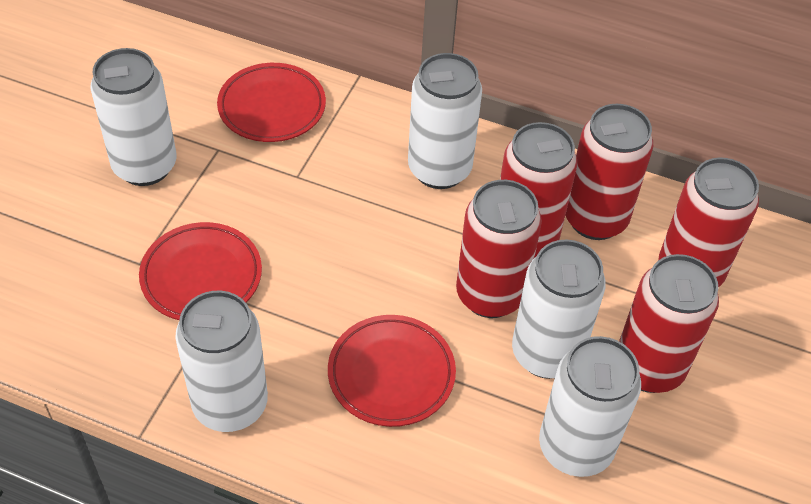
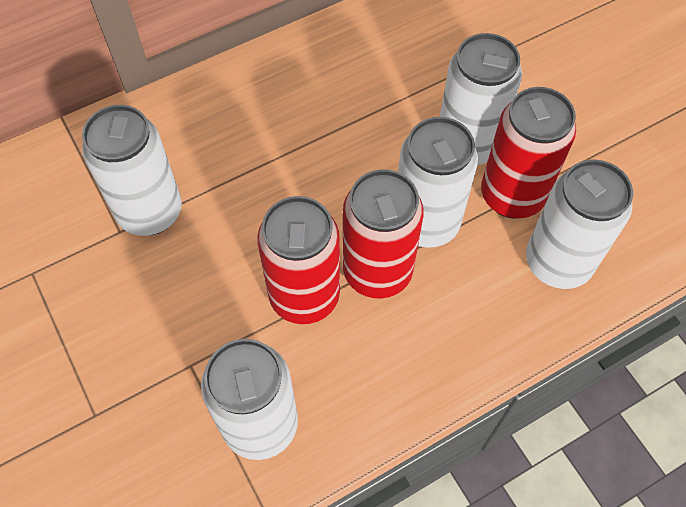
red can: 5 -> 3
red plate: 3 -> 0

